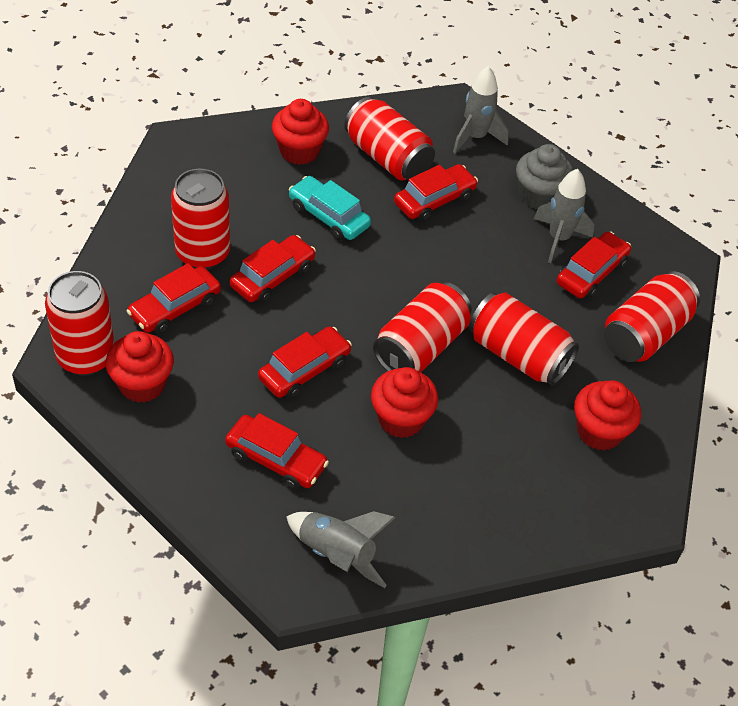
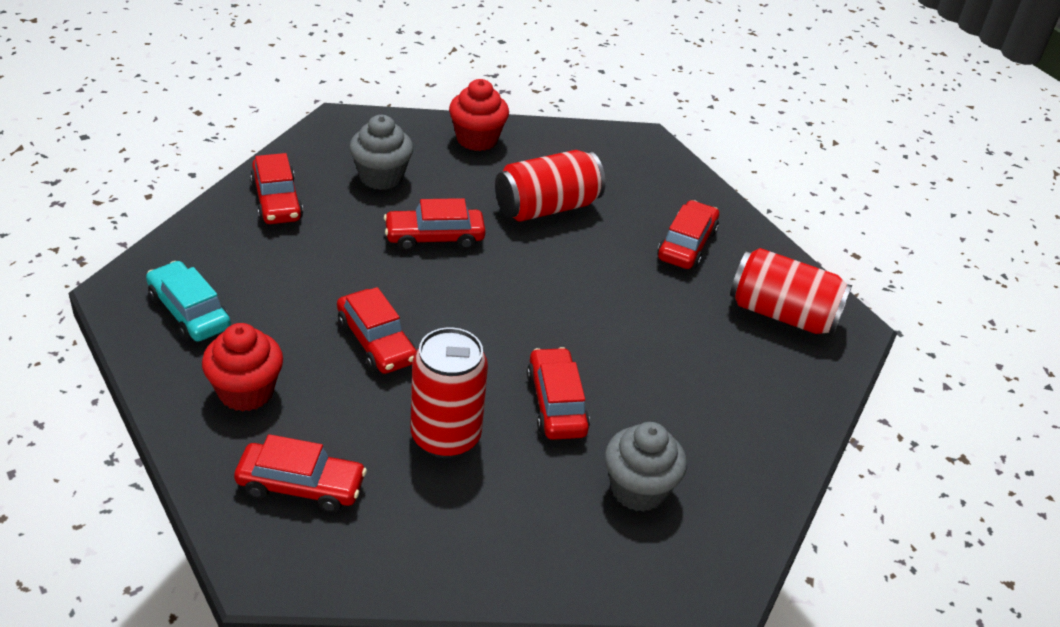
grey cupcake: 1 -> 2
grey rocket: 3 -> 0
red can: 6 -> 3
red cupcake: 4 -> 2

